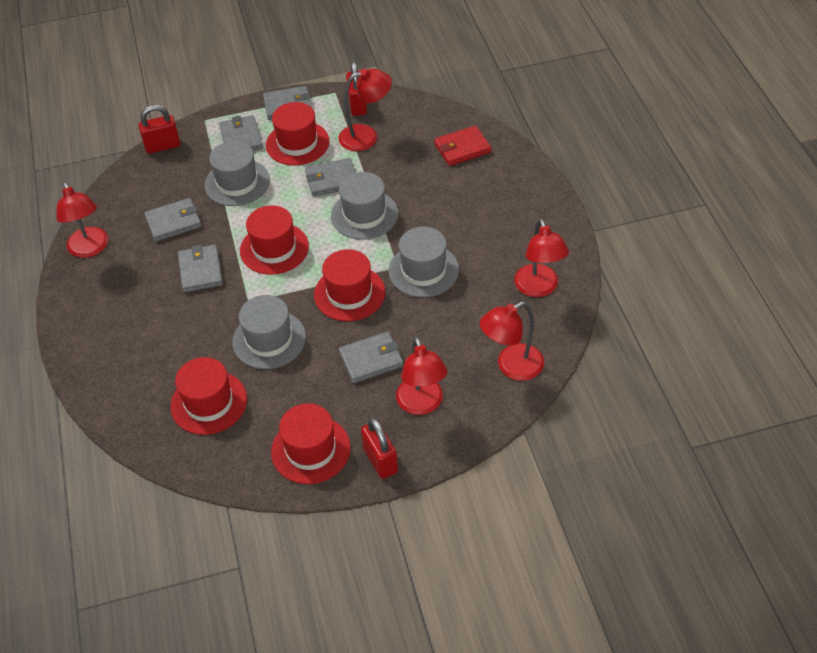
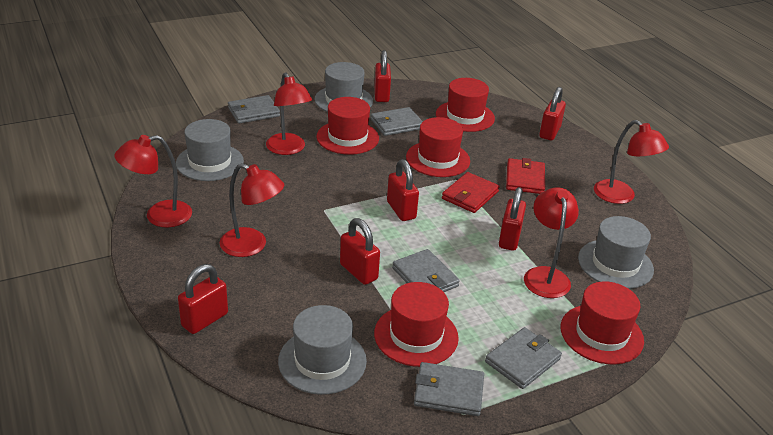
grey wallet: 6 -> 5
red padlock: 3 -> 6
red wallet: 1 -> 2

